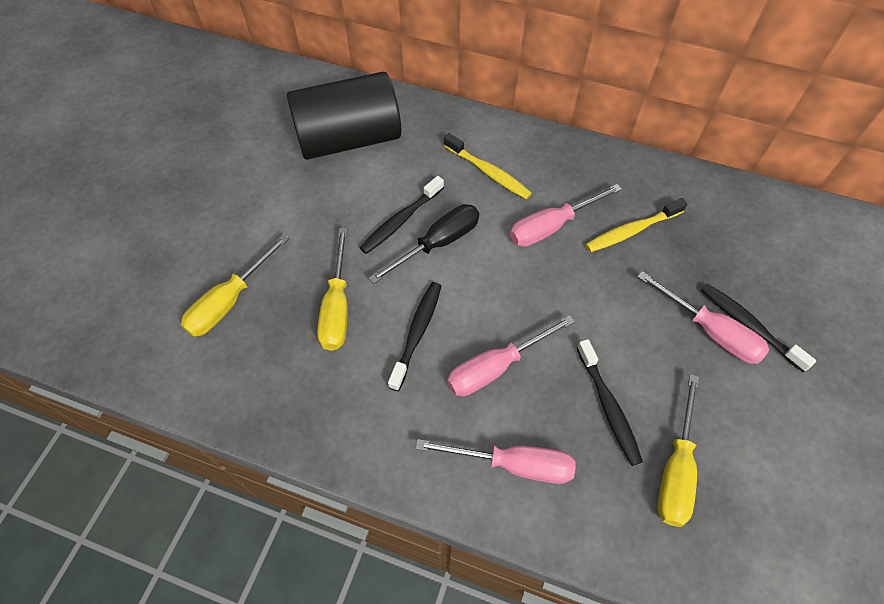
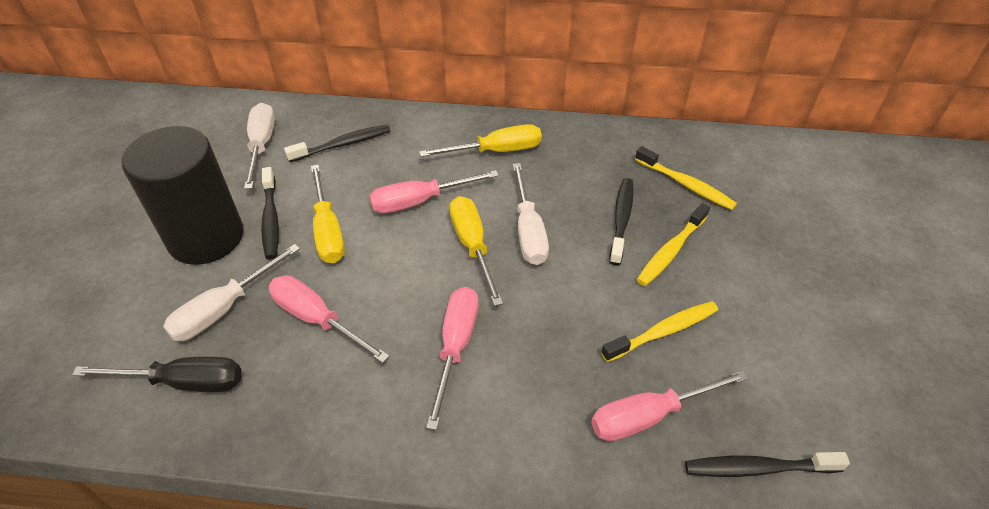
white screwdriver: 0 -> 3
yellow toothbrush: 2 -> 3

